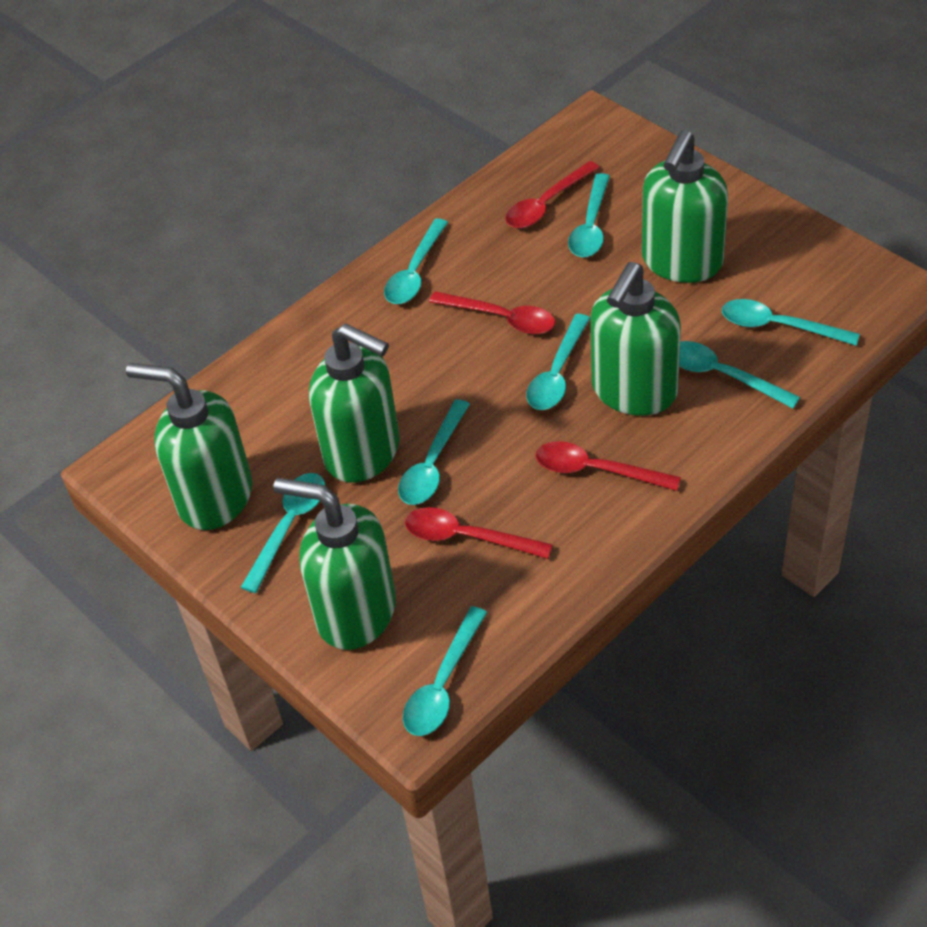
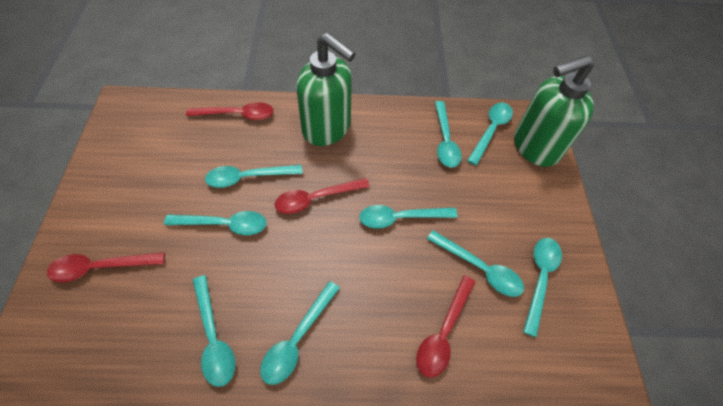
green soap dispenser: 5 -> 2
turquoise spoon: 8 -> 9

